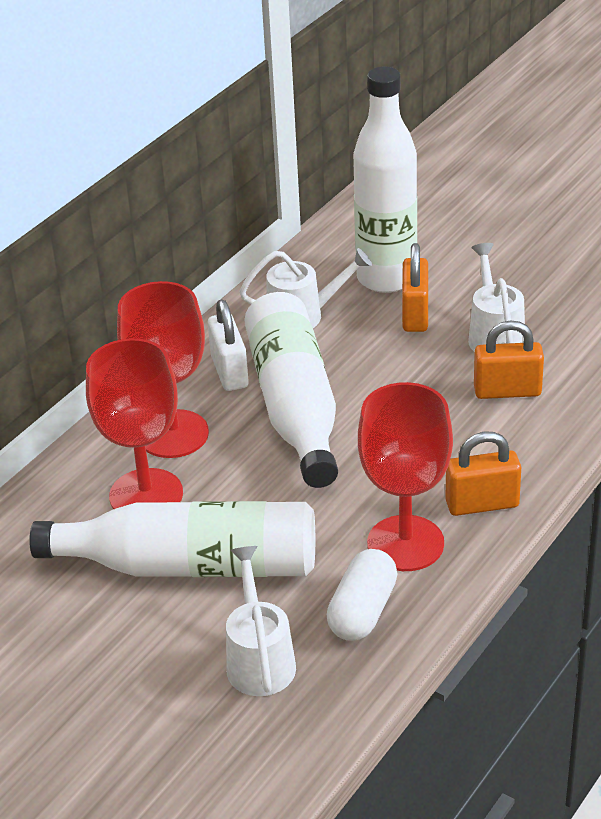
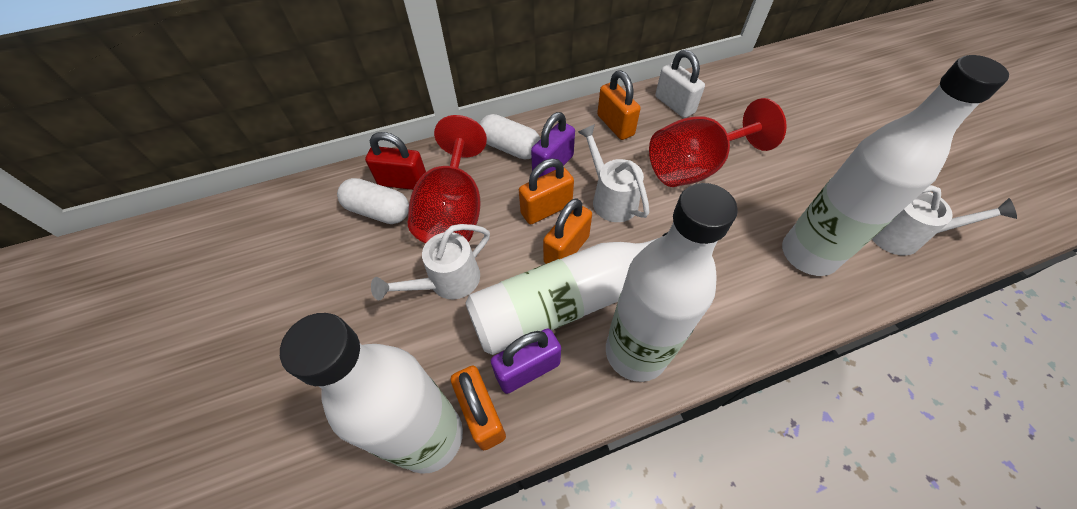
orange padlock: 3 -> 4
purple padlock: 0 -> 2
red goblet: 3 -> 2
red padlock: 0 -> 1
white bottle: 3 -> 4
white capsule: 1 -> 2

